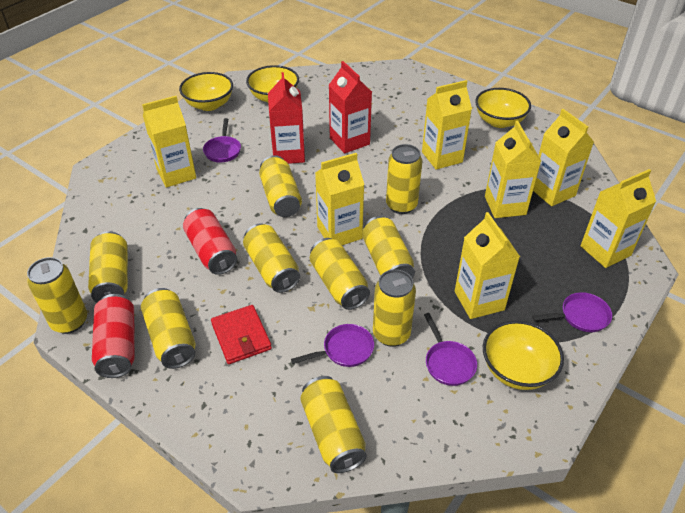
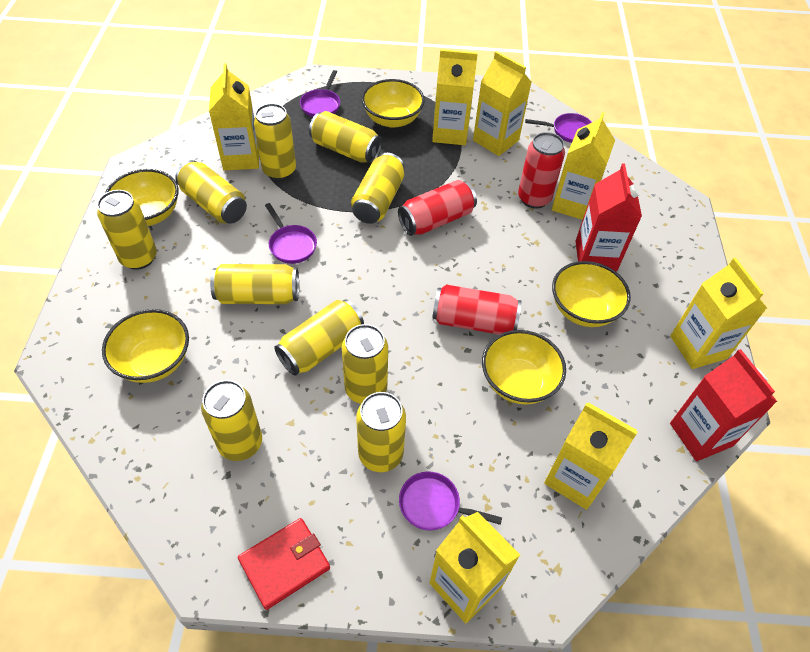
red can: 2 -> 3
yellow bowl: 4 -> 5

